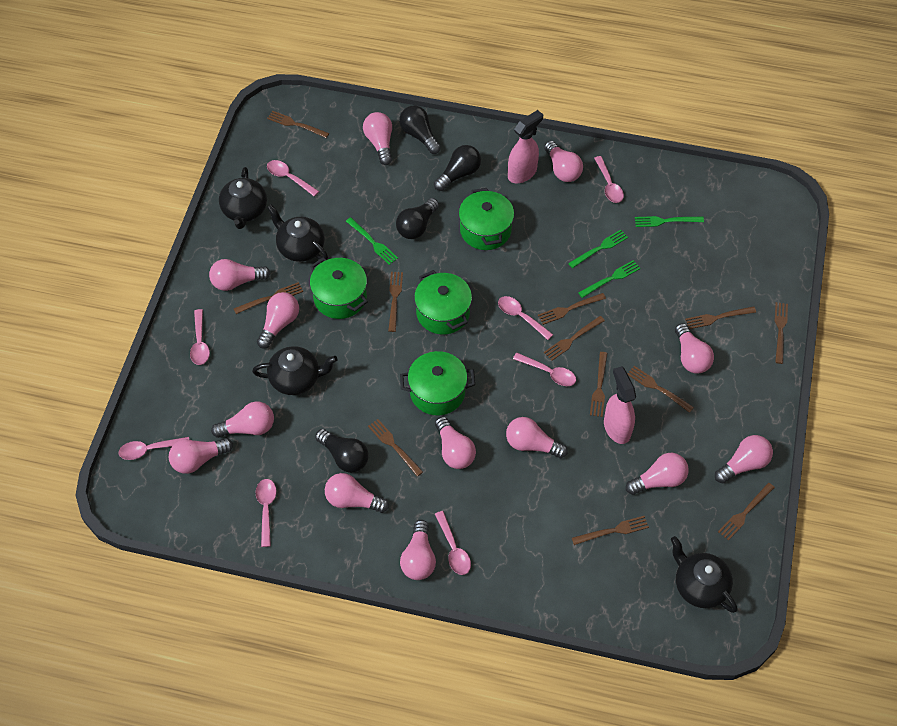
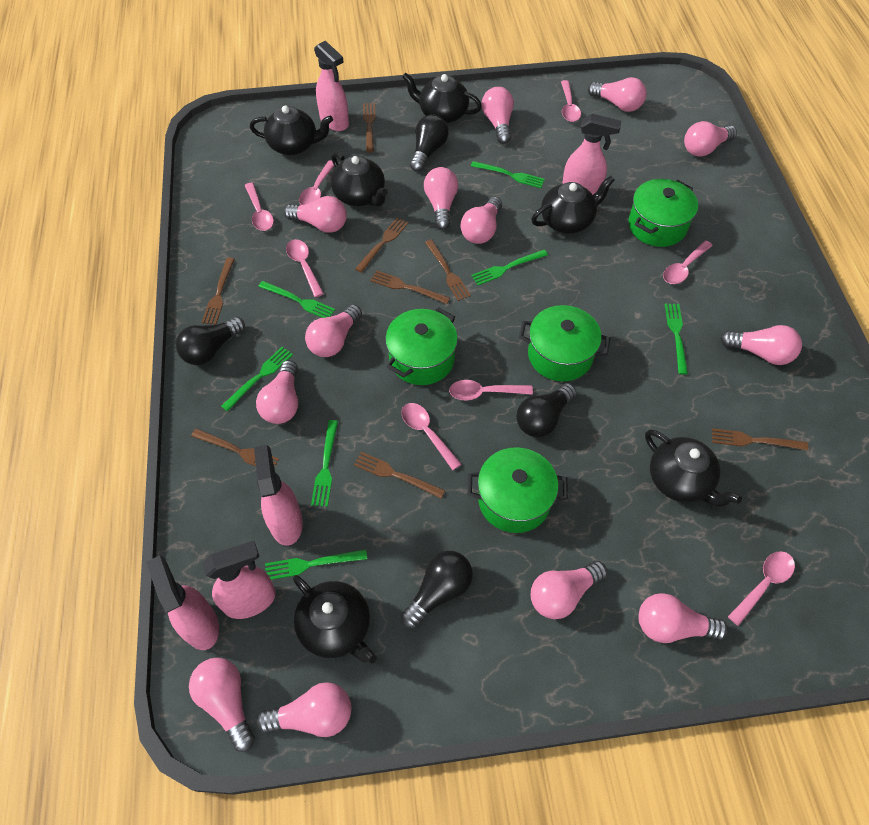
black teapot: 4 -> 6
brown fork: 12 -> 8
green fork: 4 -> 7
pink spray bottle: 2 -> 5

